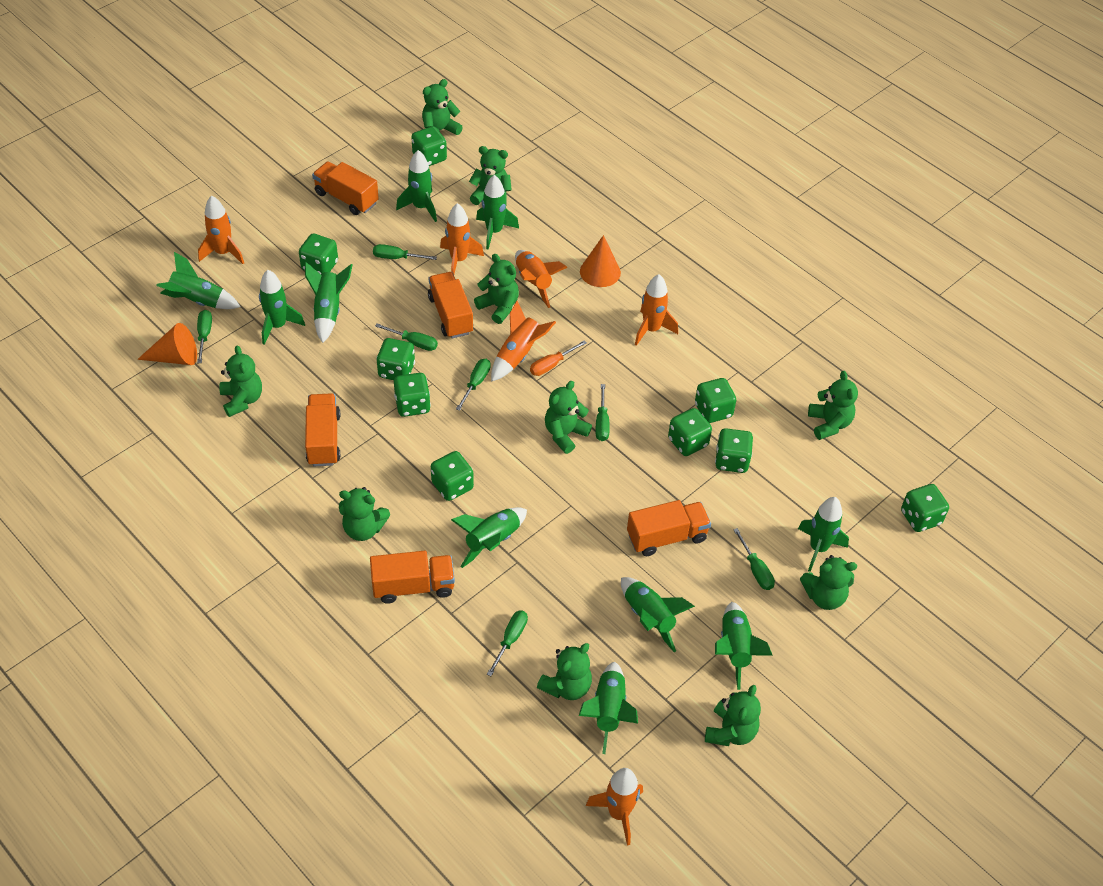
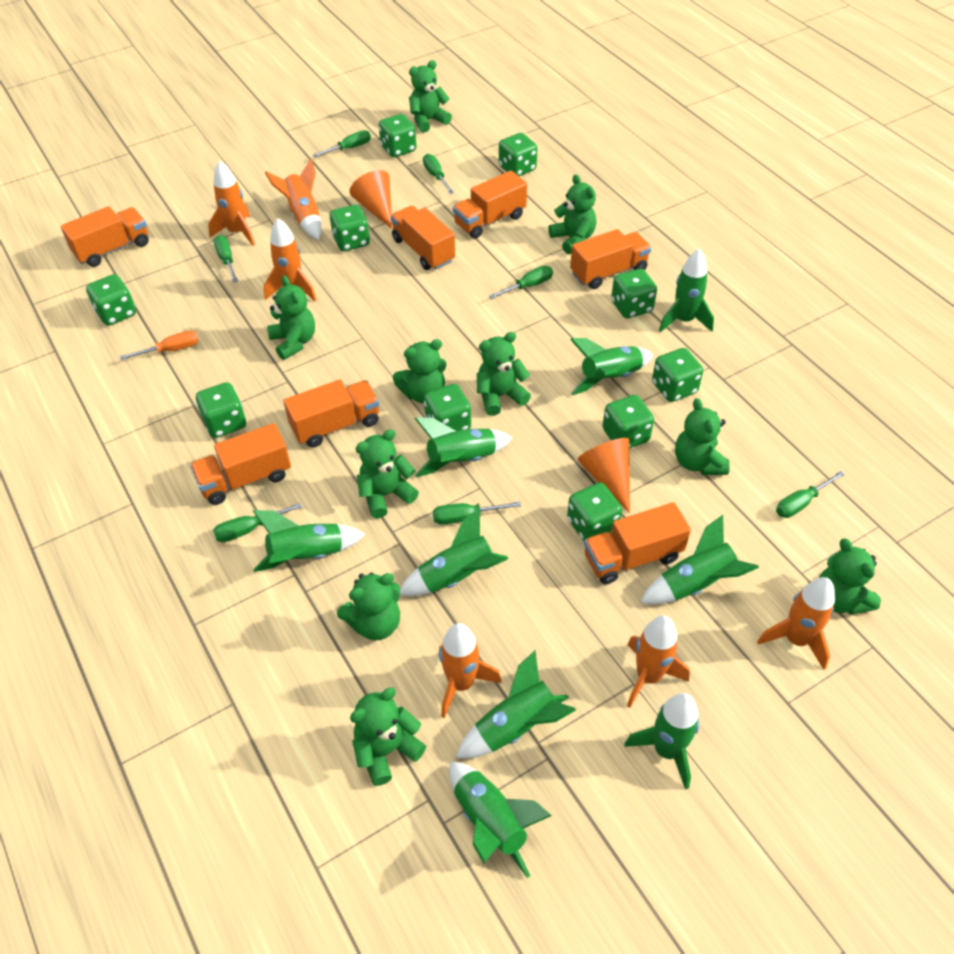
green dice: 9 -> 10
green rocket: 10 -> 9
orange truck: 5 -> 7

